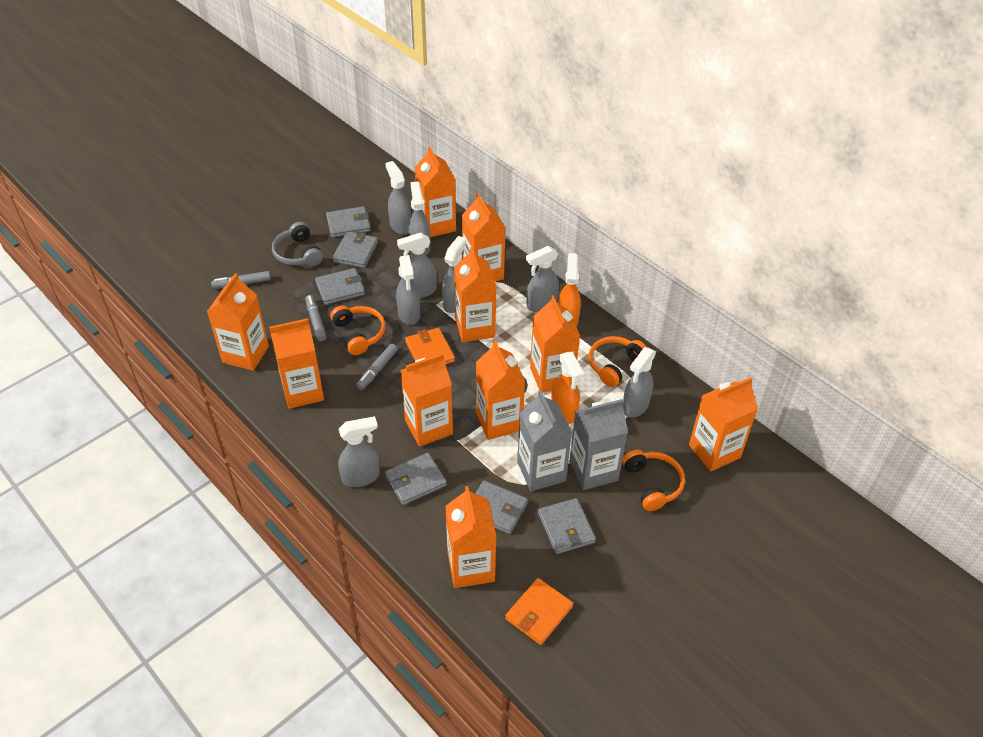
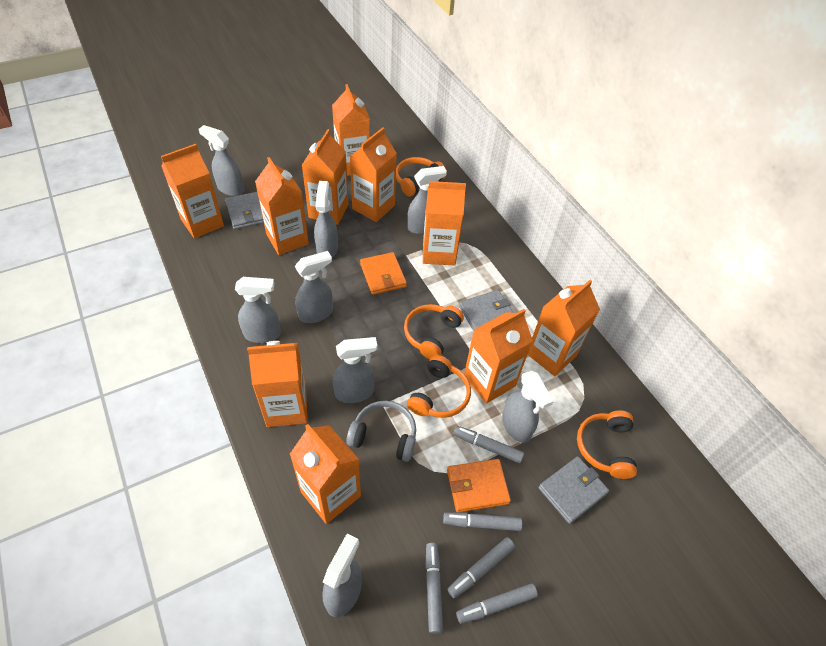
grey carton: 2 -> 0
grey marker: 3 -> 5
grey wallet: 6 -> 3
orange headphones: 3 -> 4
orange spray bottle: 2 -> 0

